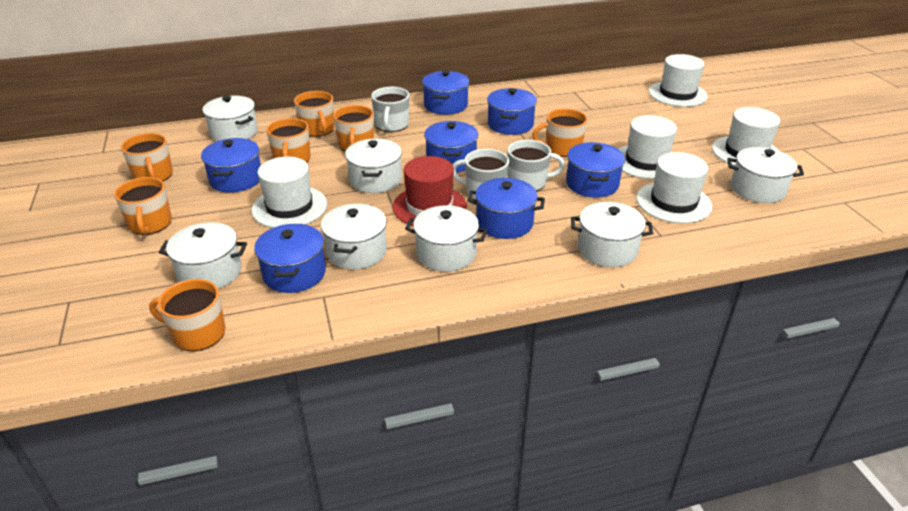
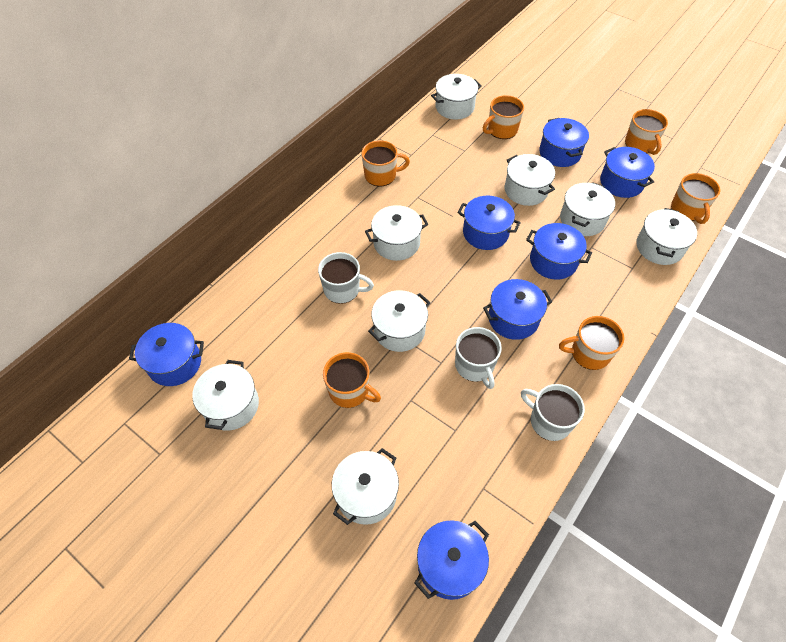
orange mug: 7 -> 6
red hat: 1 -> 0
white hat: 5 -> 0
white pot: 7 -> 8

